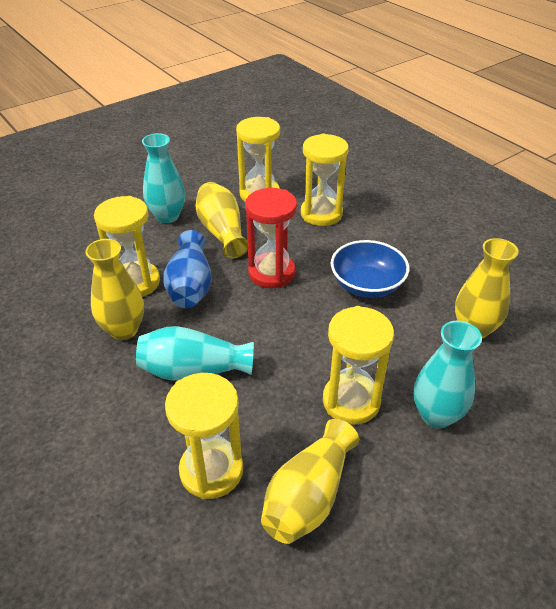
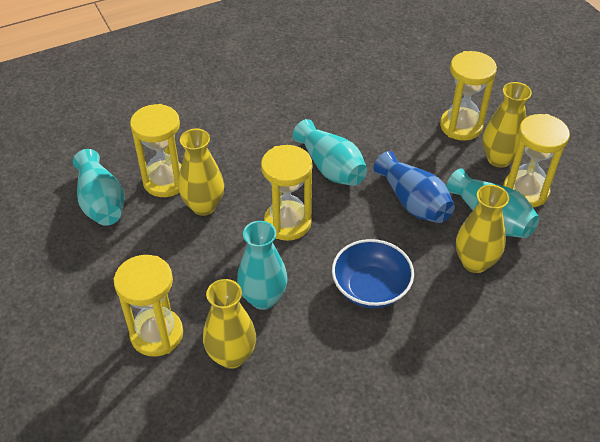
red hourglass: 1 -> 0
turquoise vase: 3 -> 4

